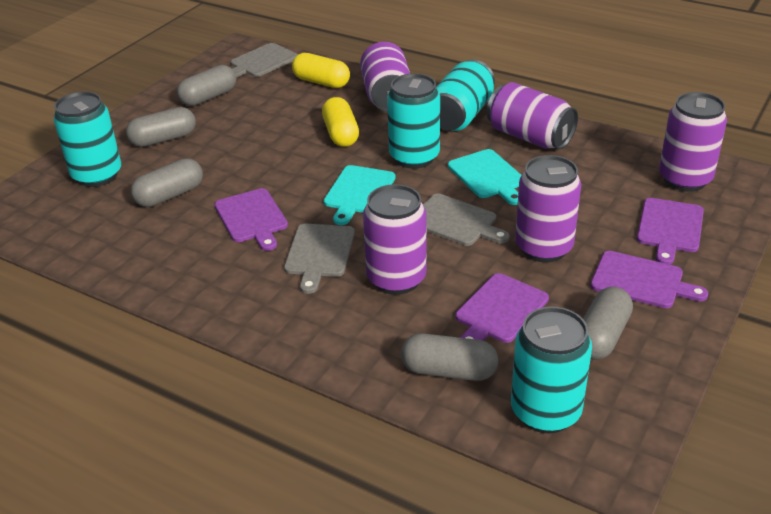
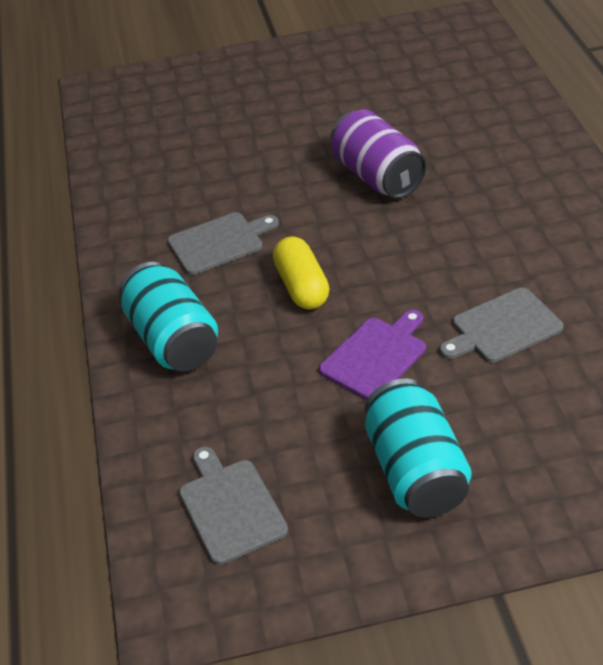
grey capsule: 5 -> 0
purple can: 5 -> 1
purple cutting board: 4 -> 1
turquoise can: 4 -> 2
turquoise cutting board: 2 -> 0
yellow capsule: 2 -> 1

